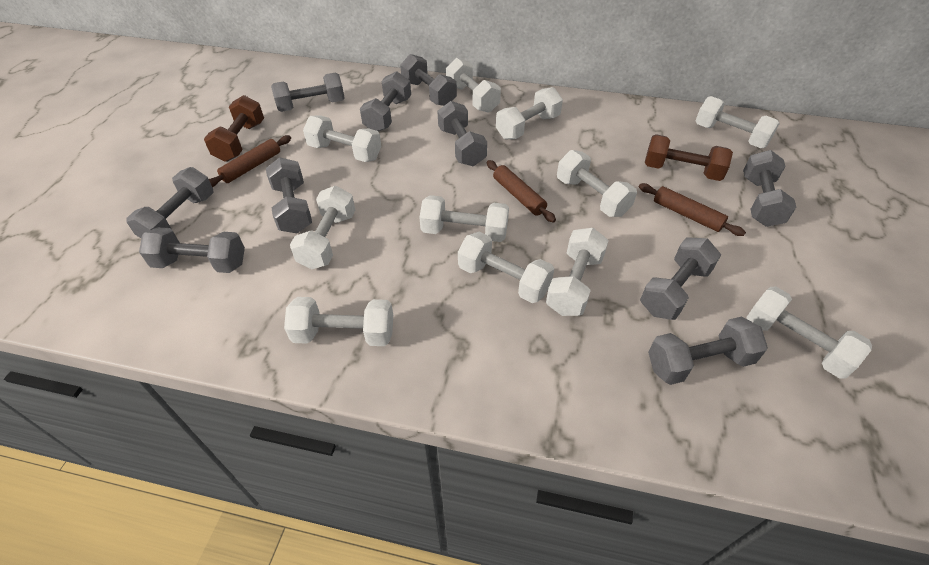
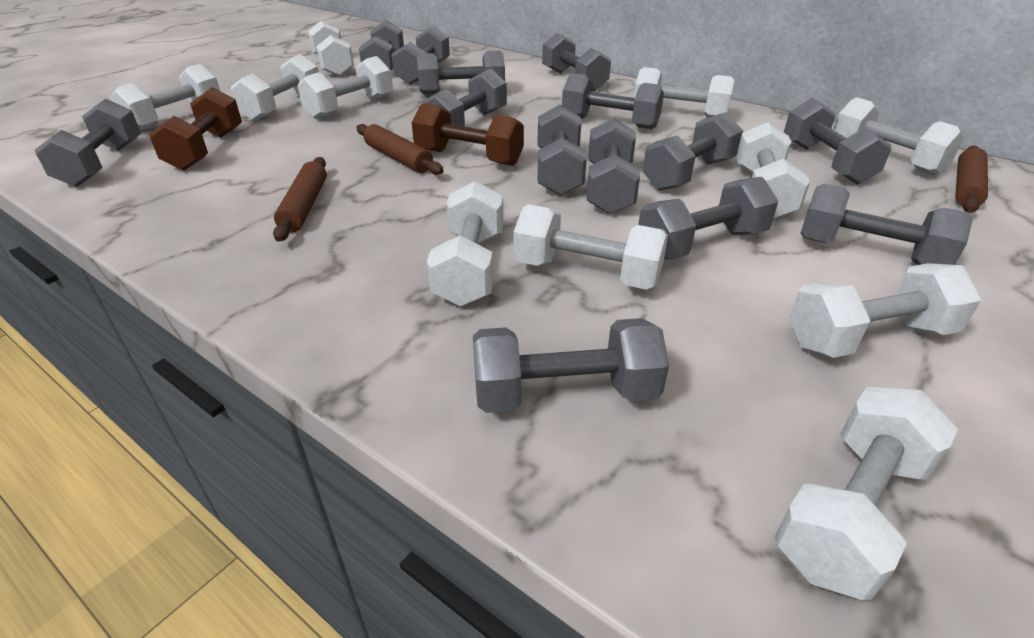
grey dumbbell: 10 -> 14

